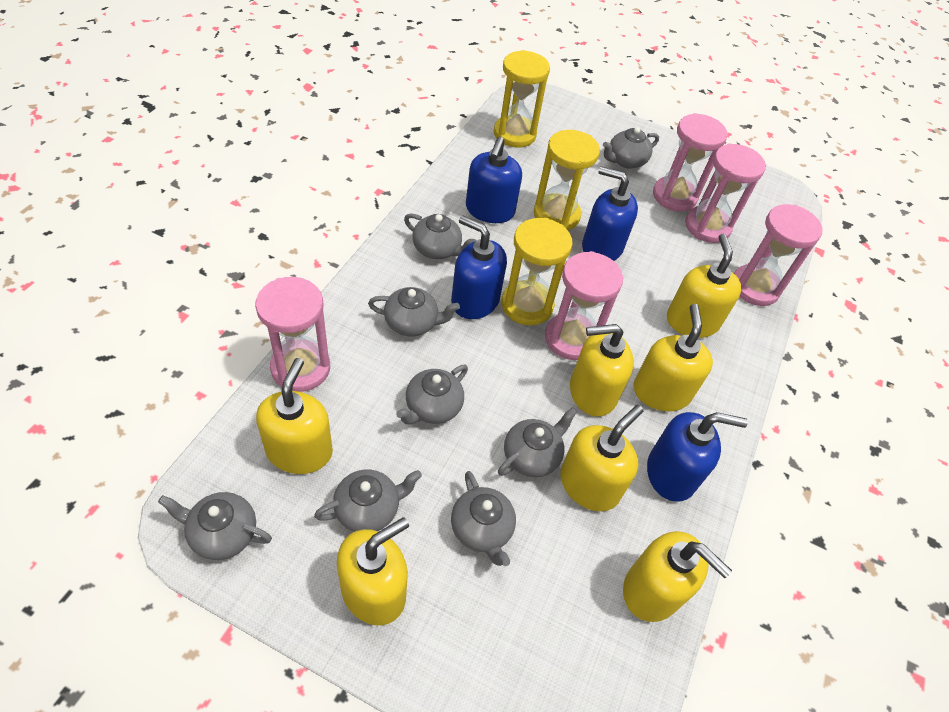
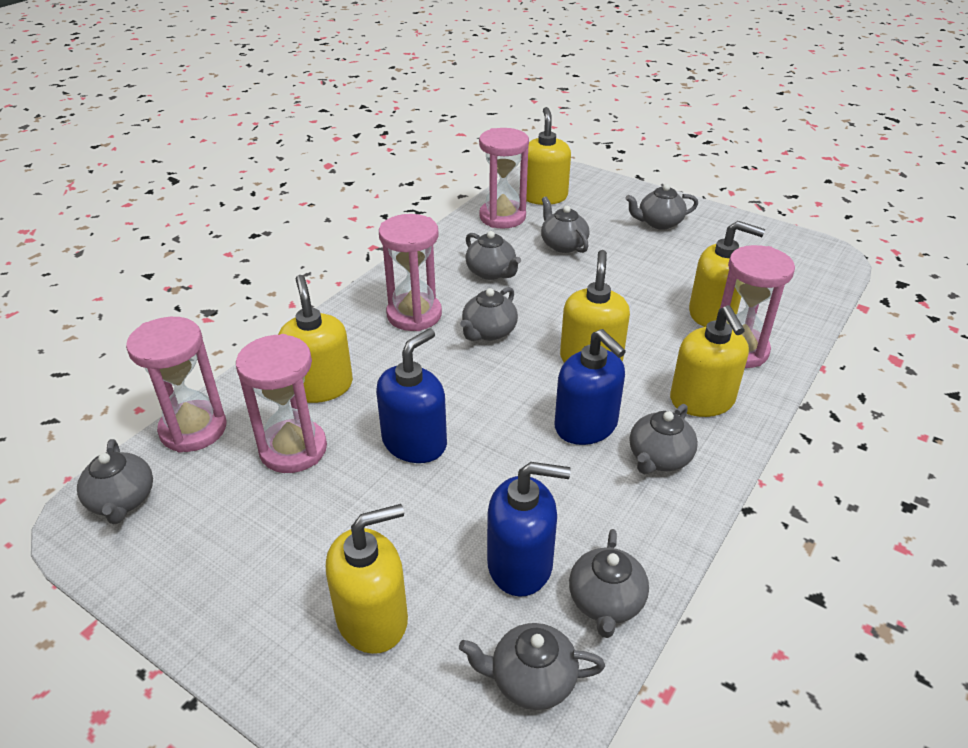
blue soap dispenser: 4 -> 3
yellow hourglass: 3 -> 0
yellow soap dispenser: 7 -> 6

